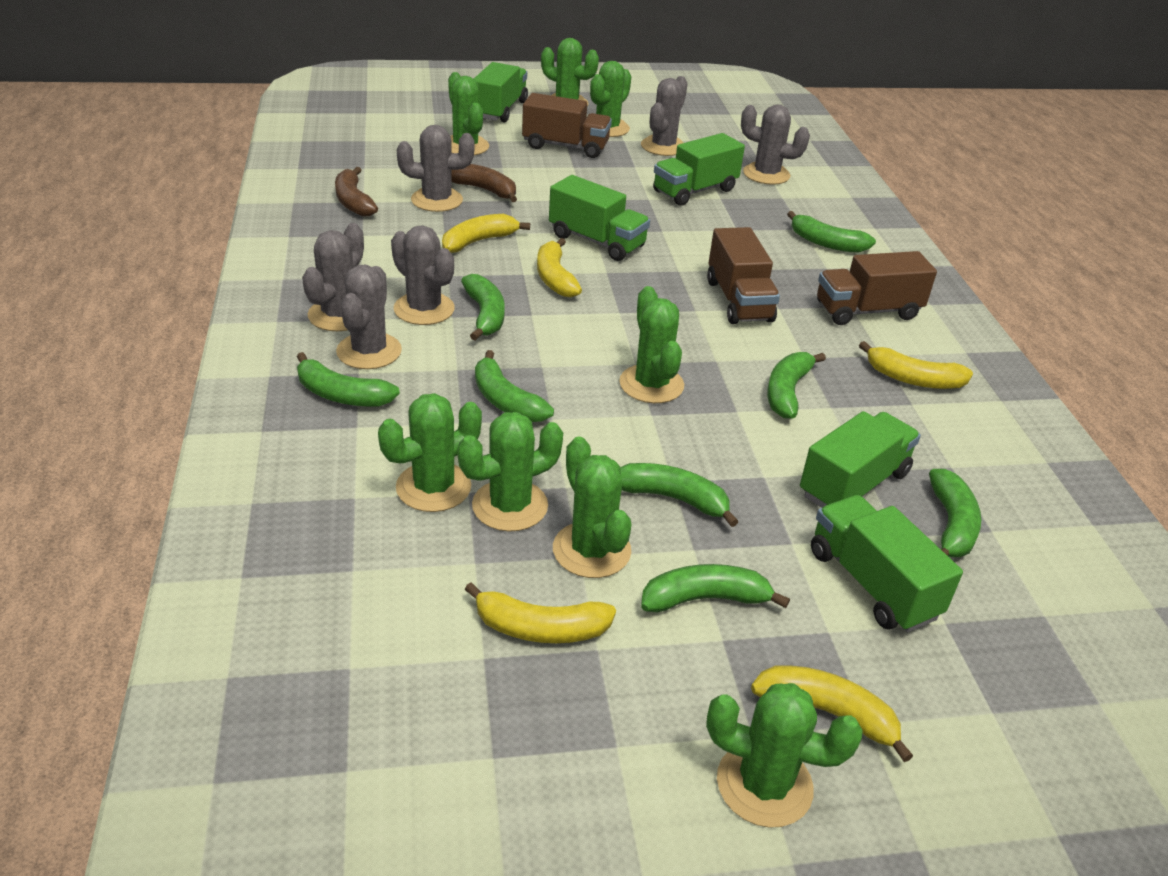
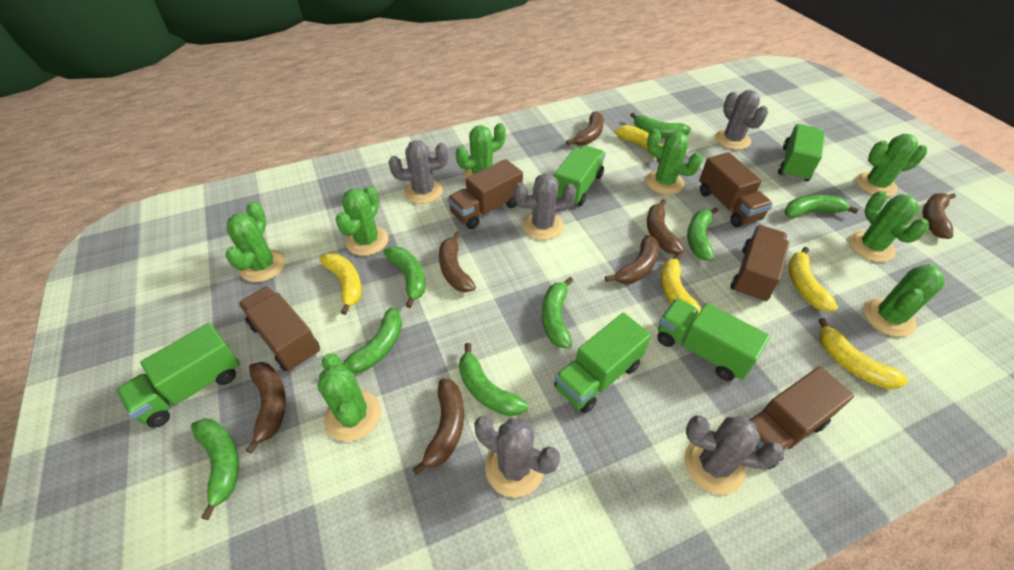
brown banana: 2 -> 7
brown truck: 3 -> 5
grey cactus: 6 -> 5

